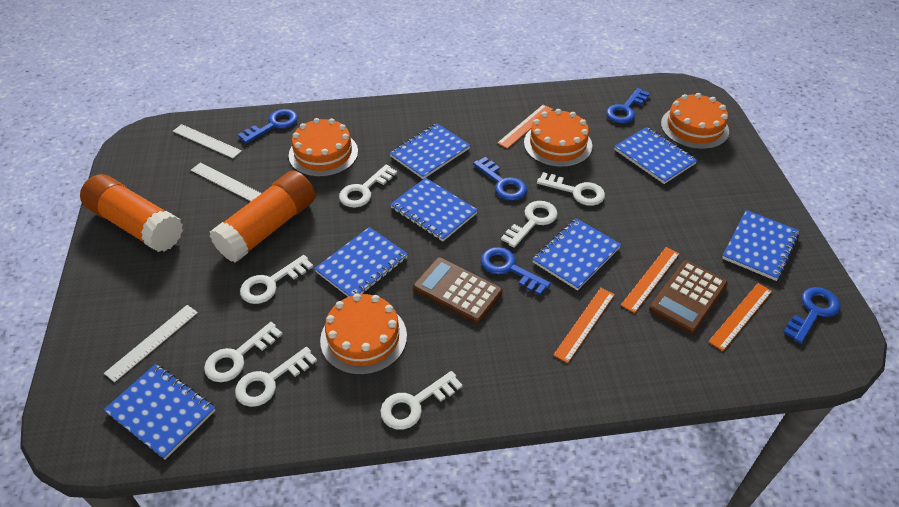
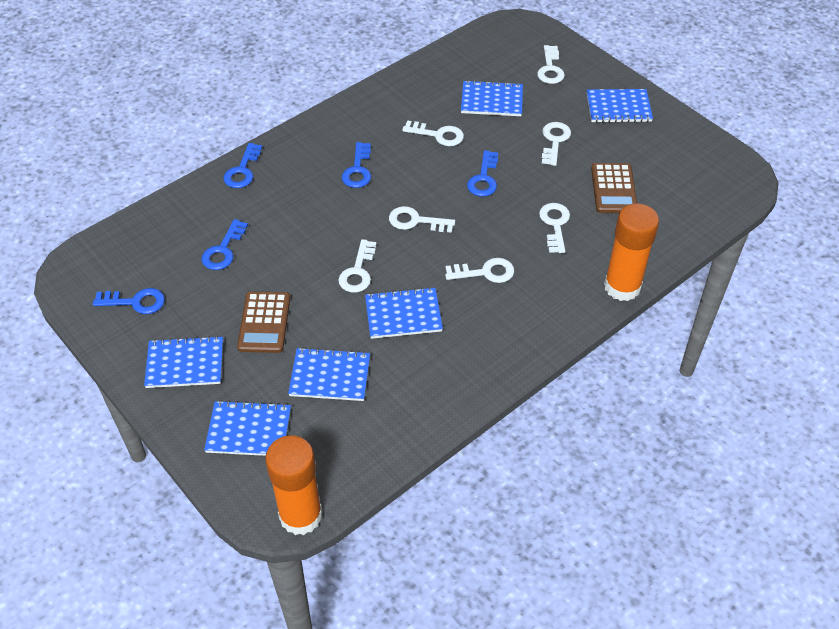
blue notebook: 7 -> 6
orange cake: 4 -> 0
orange ruler: 4 -> 0
white ruler: 3 -> 0

